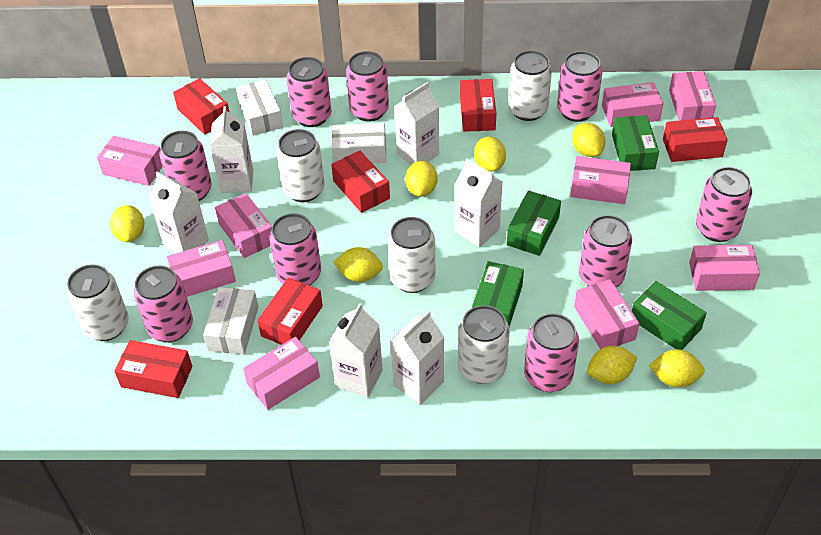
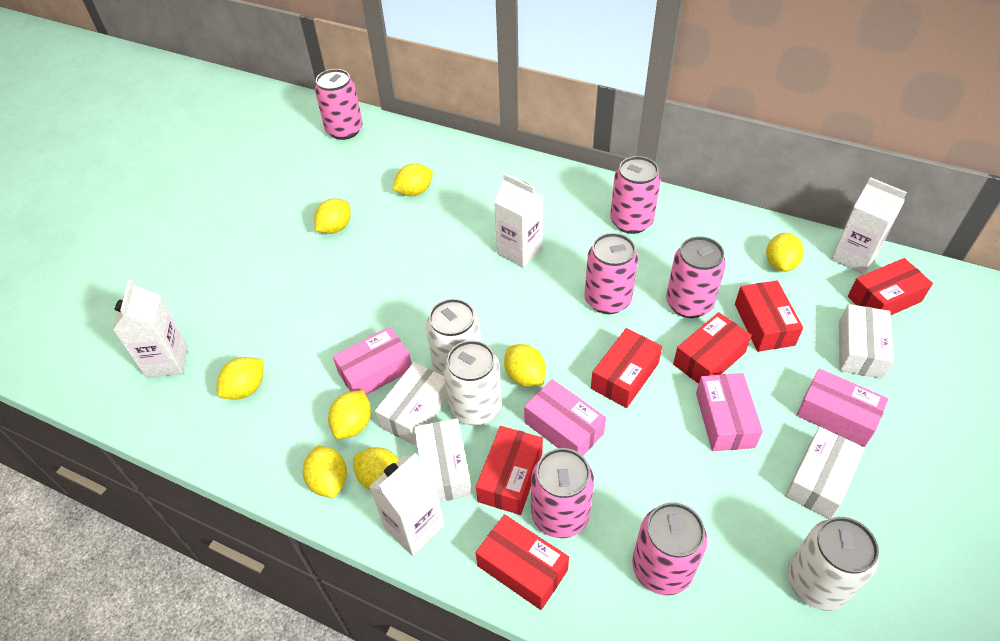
green box: 4 -> 0
pink box: 9 -> 4
pink can: 9 -> 6
white box: 3 -> 4
white can: 5 -> 3
white carton: 6 -> 4
yellow lemon: 7 -> 8

